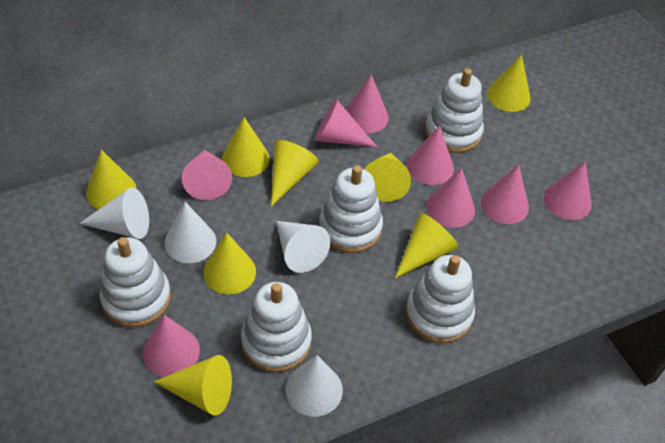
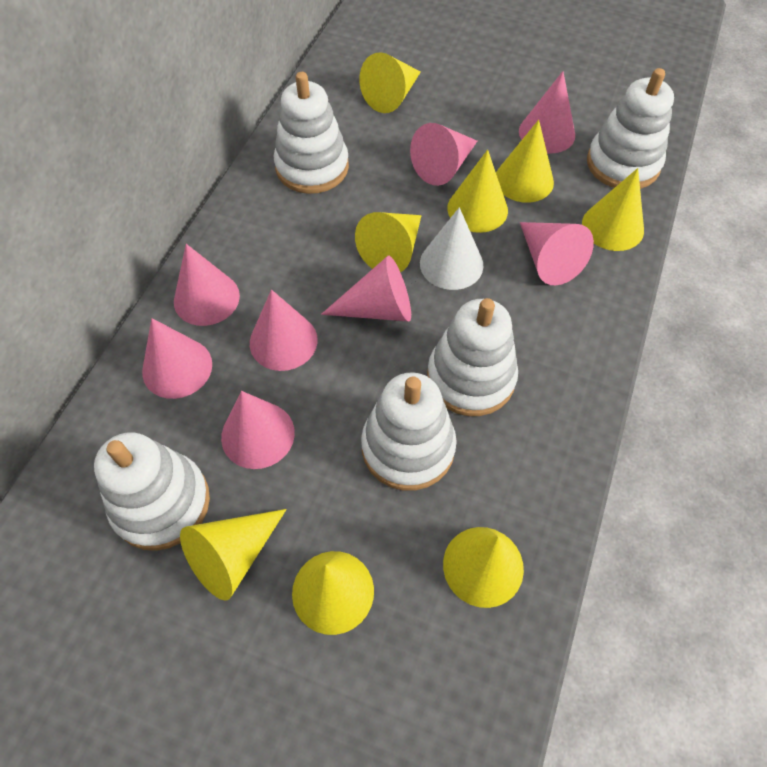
white cone: 4 -> 1

